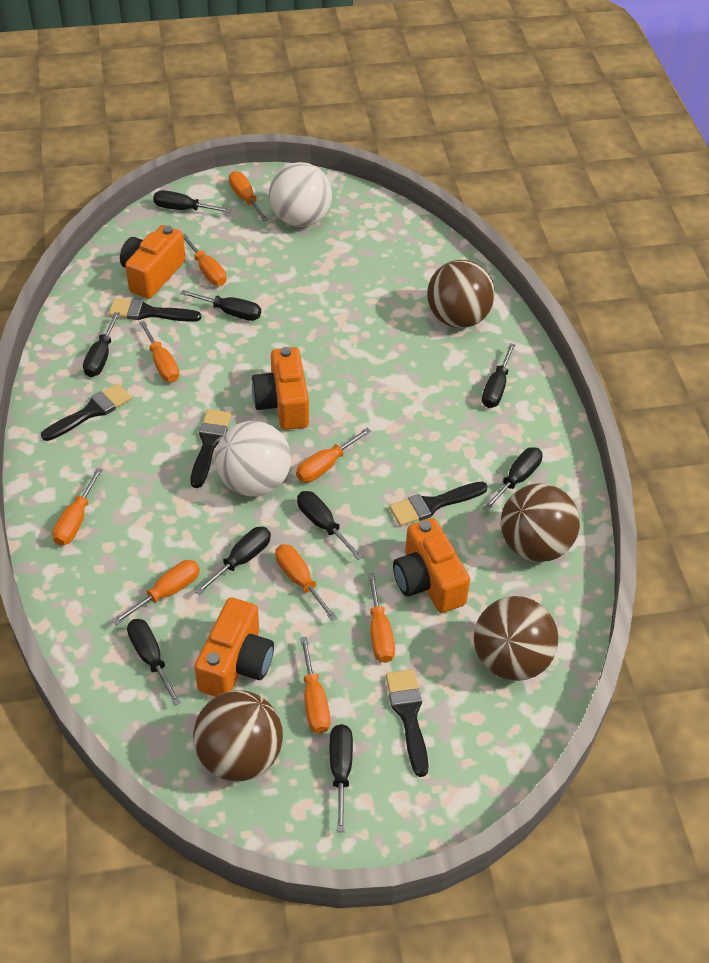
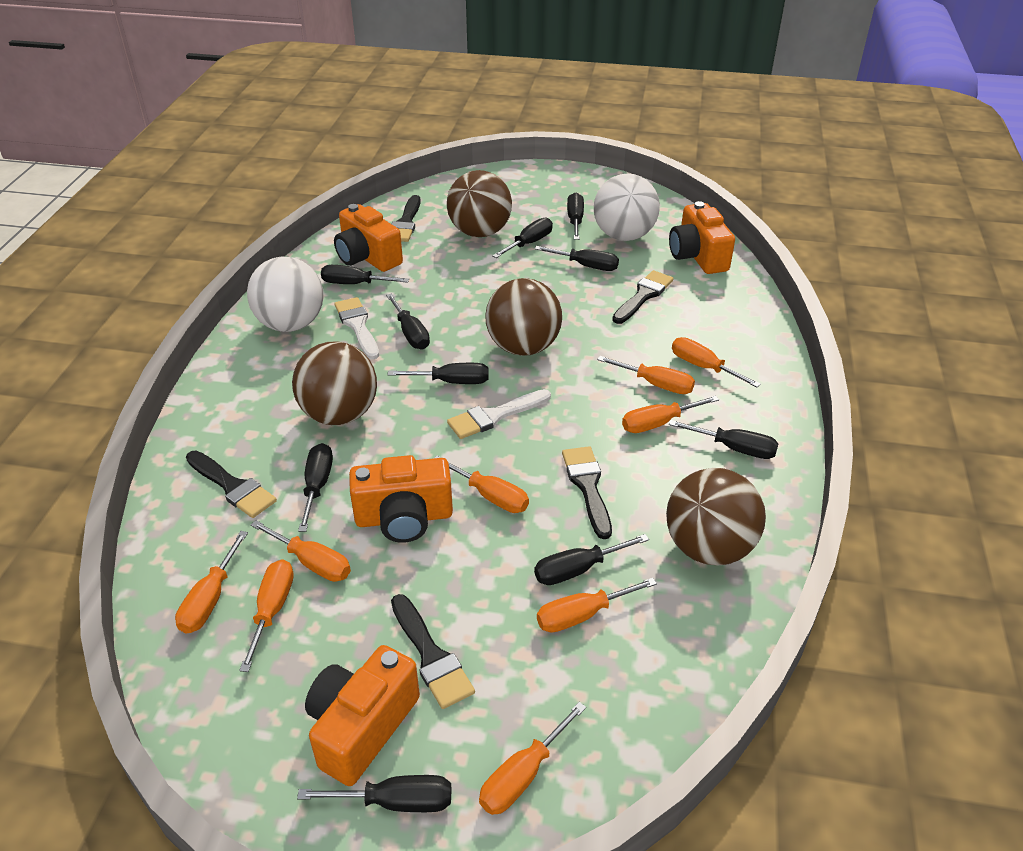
black screwdriver: 9 -> 10
white brush: 0 -> 2

